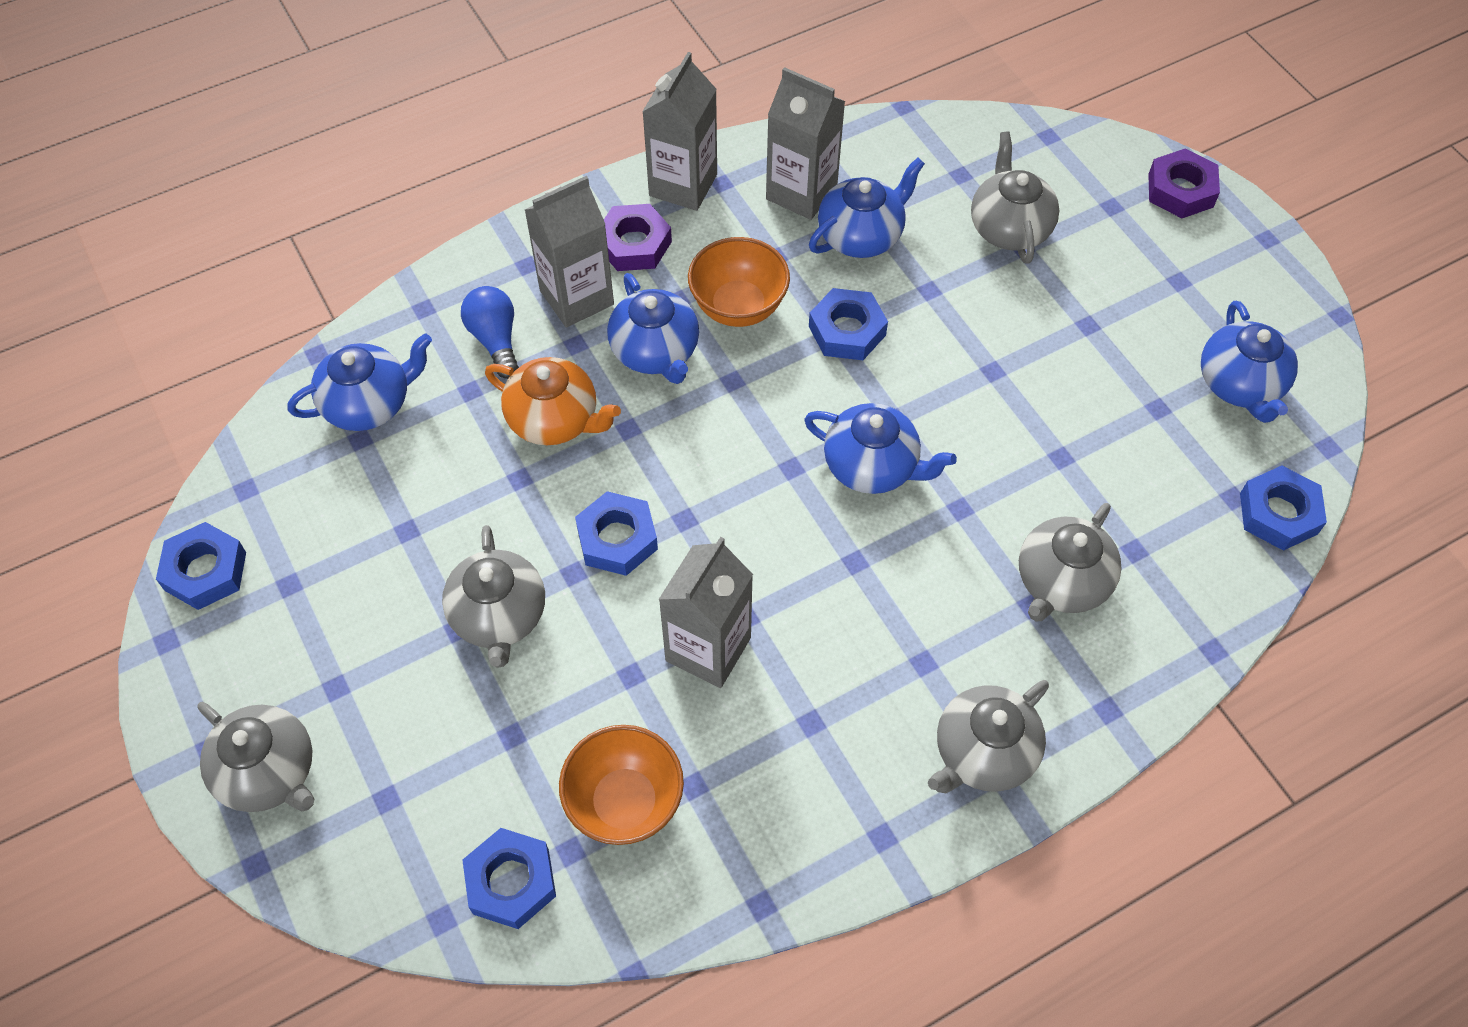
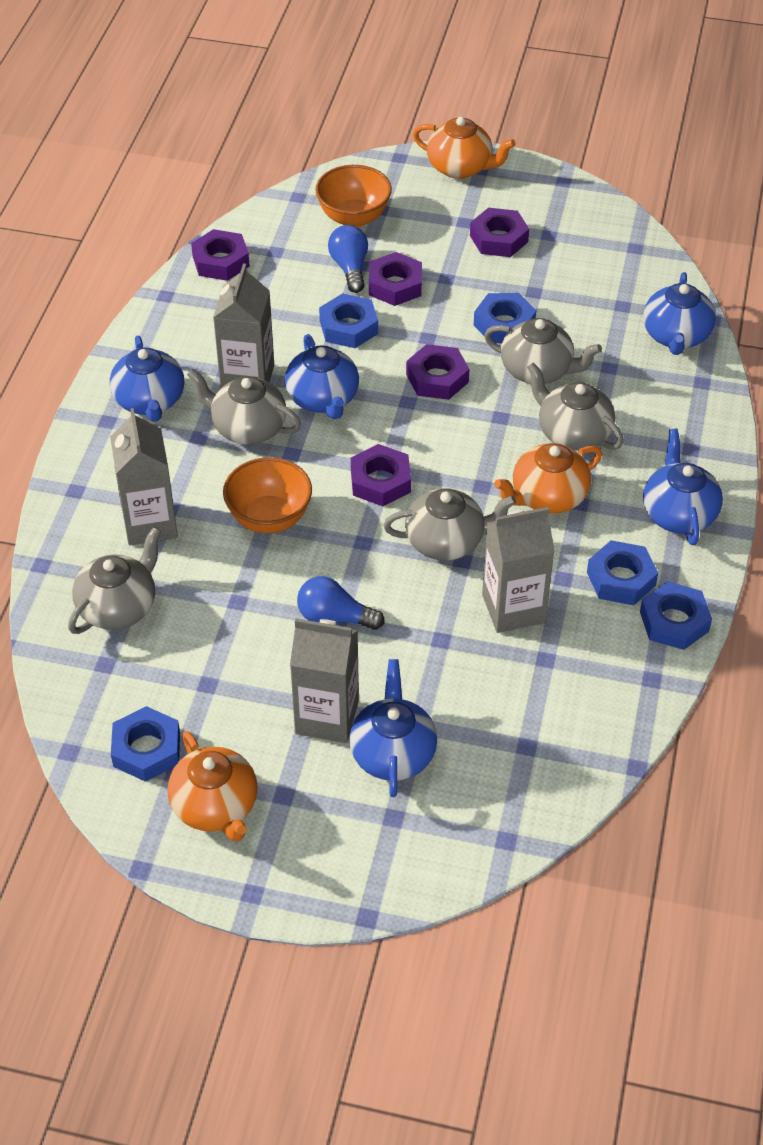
blue light bulb: 1 -> 2
orange teapot: 1 -> 3
purple nut: 2 -> 5

